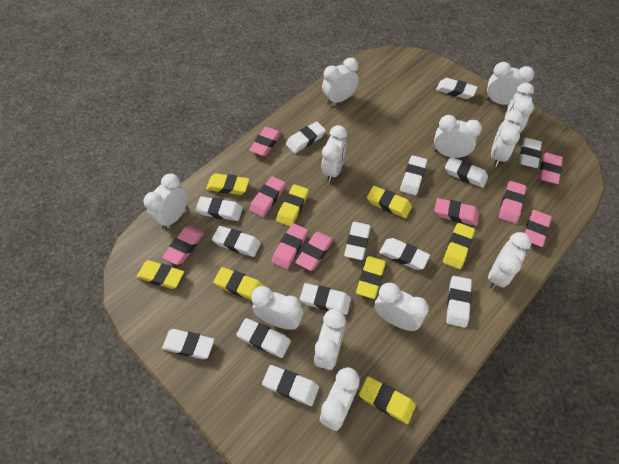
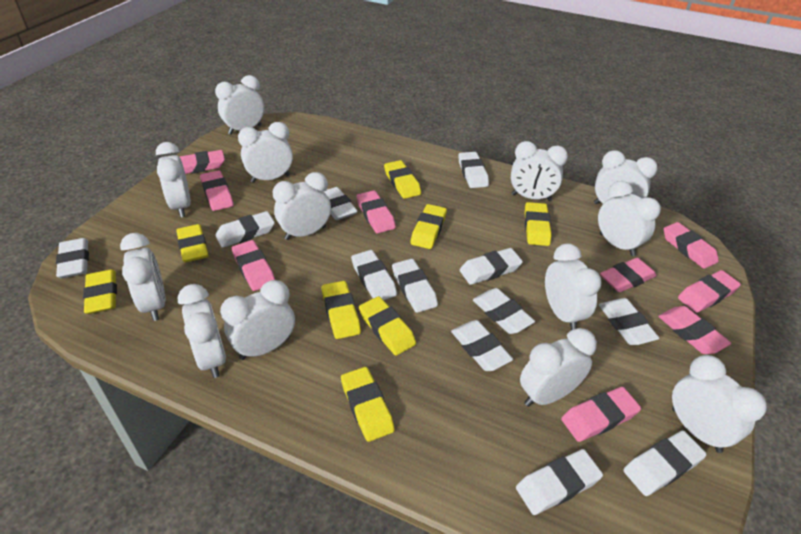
white clock: 12 -> 13
white eraser: 14 -> 12

